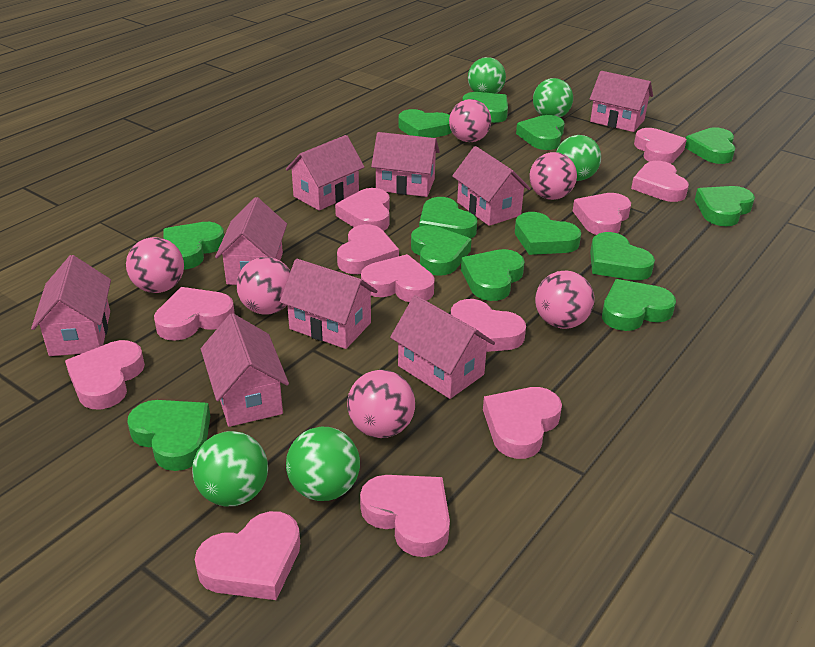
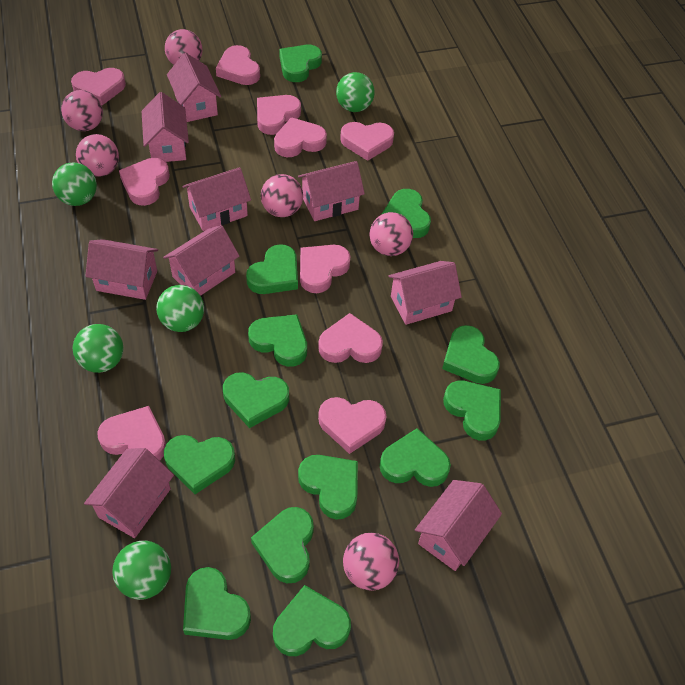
pink heart: 12 -> 10

